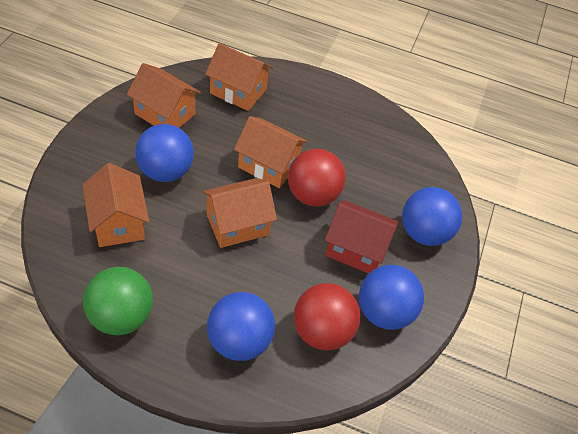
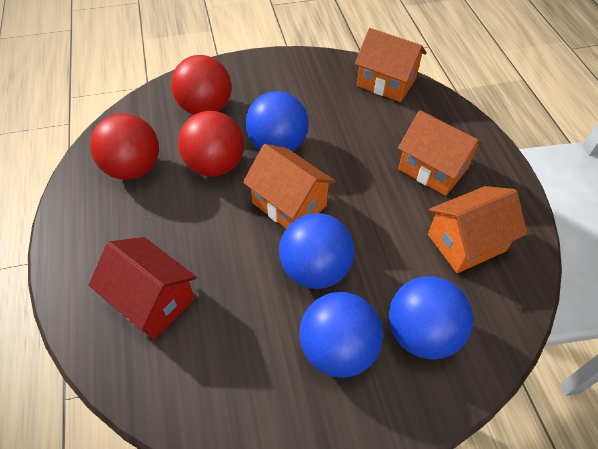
green ball: 1 -> 0
orange house: 5 -> 4
red ball: 2 -> 3

